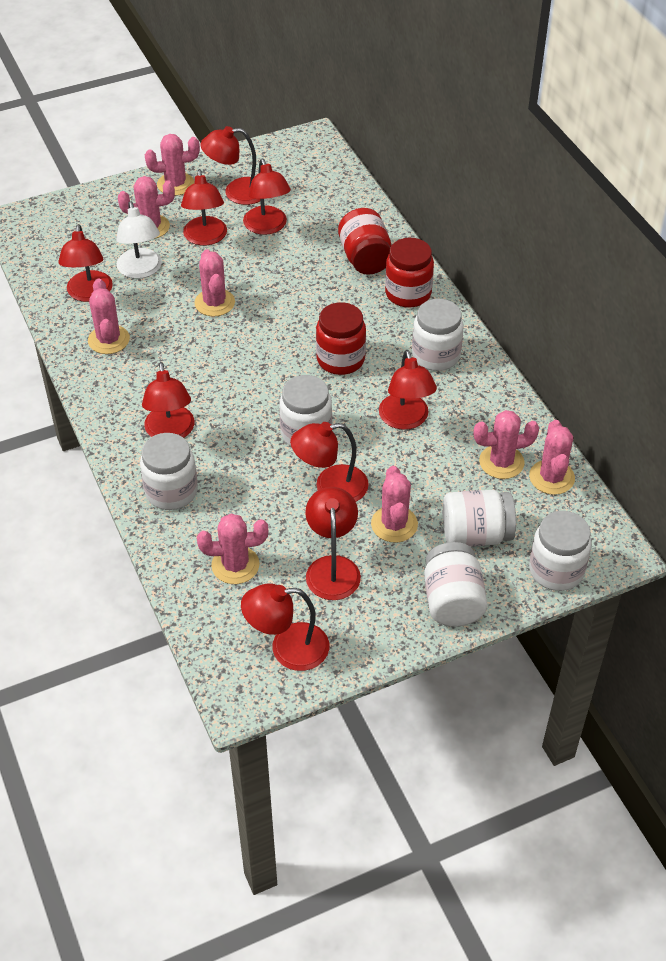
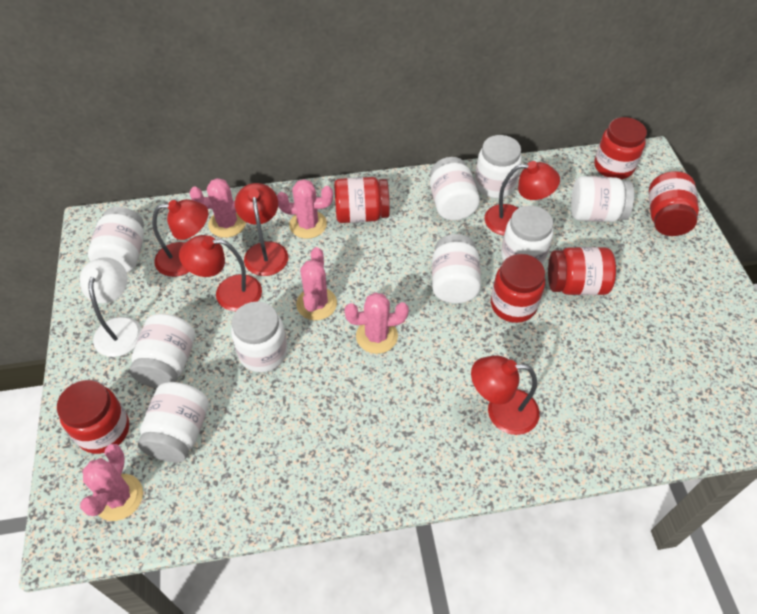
pink cactus: 8 -> 5
red jar: 3 -> 6
red lamp: 9 -> 5
white jar: 6 -> 9

